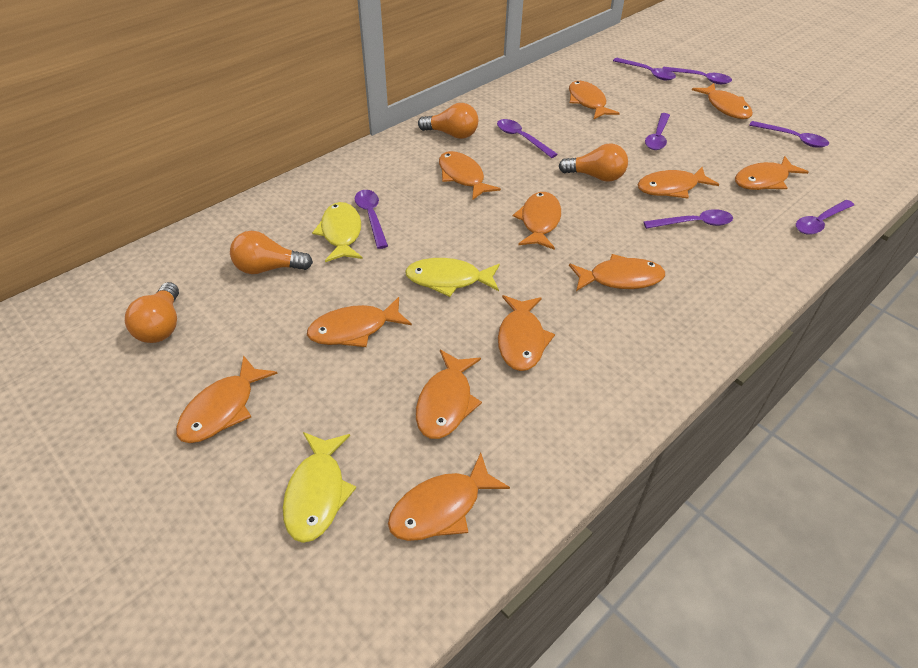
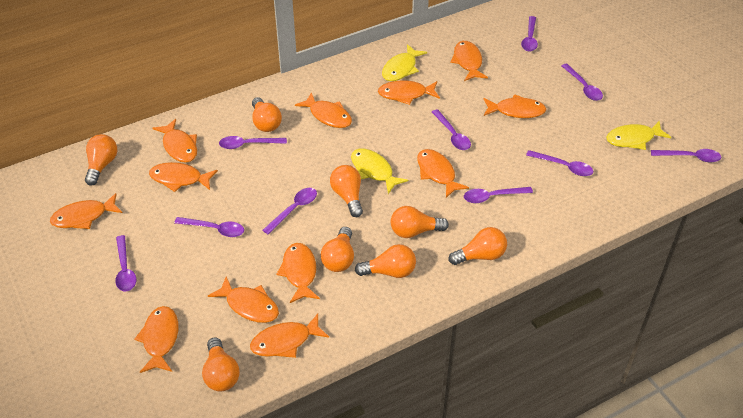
orange light bulb: 4 -> 8
purple spoon: 8 -> 10

